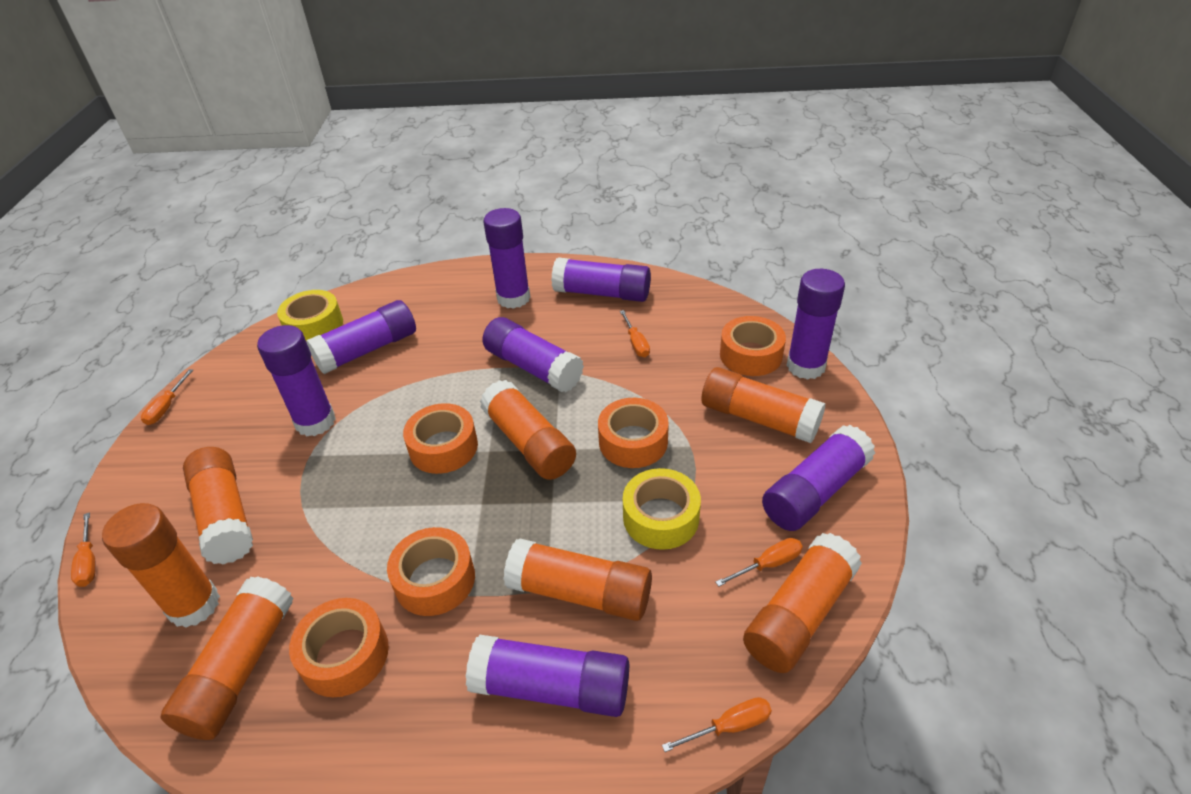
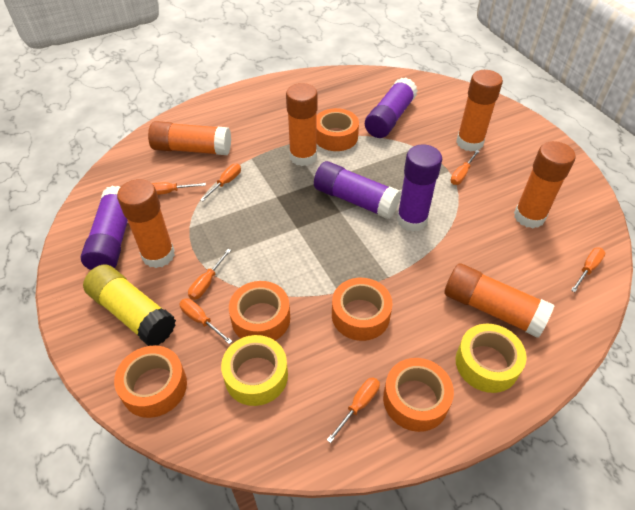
orange glue stick: 7 -> 6
orange screwdriver: 5 -> 7
purple glue stick: 8 -> 4
yellow glue stick: 0 -> 1

